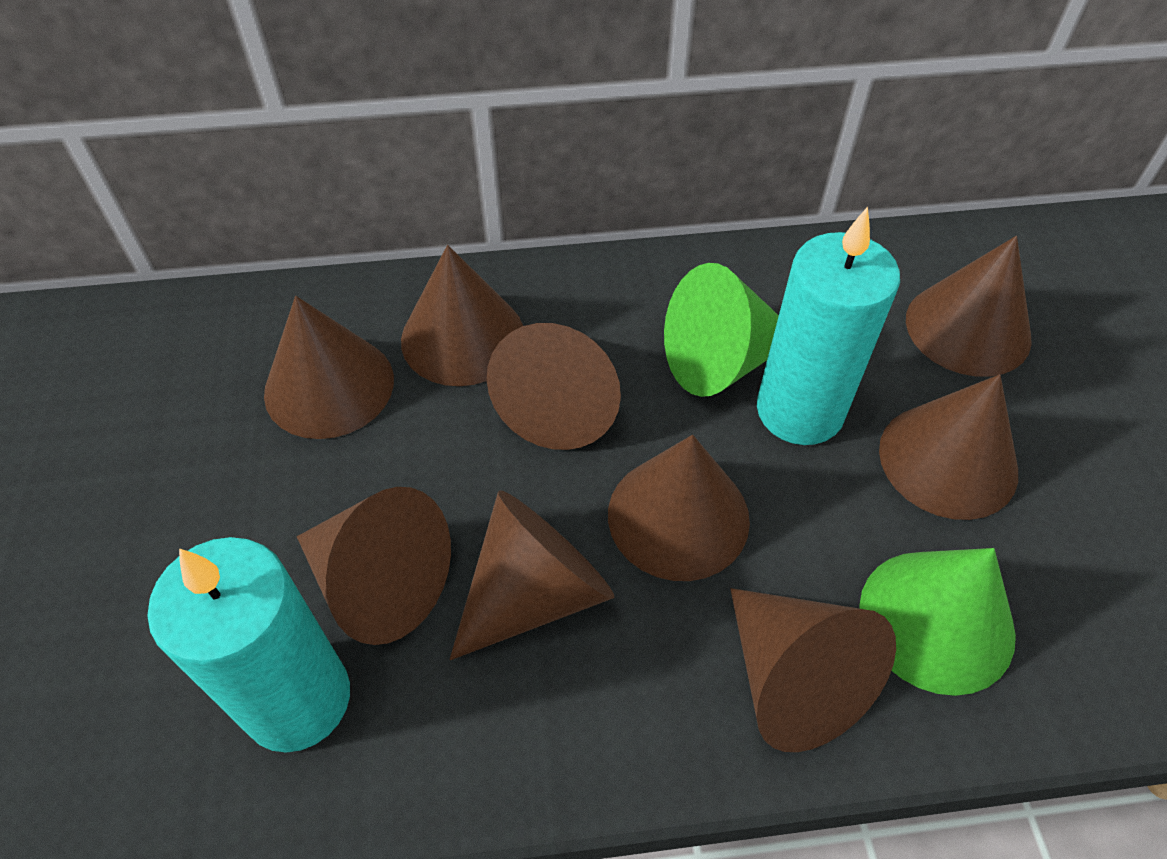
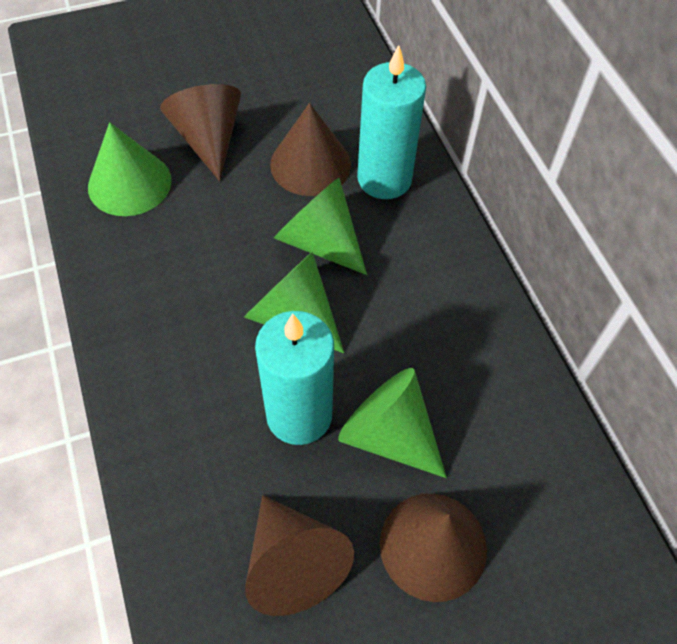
brown cone: 9 -> 4
green cone: 2 -> 4

